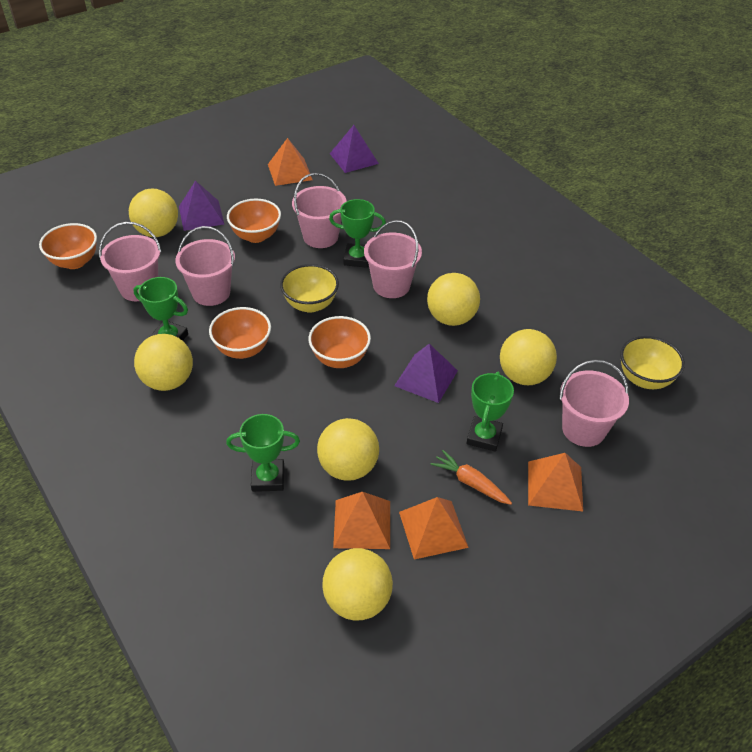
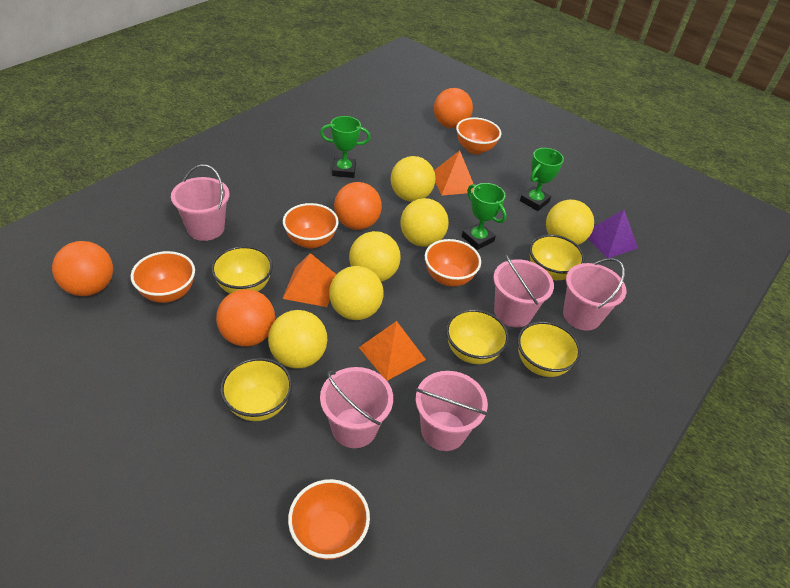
green trophy: 4 -> 3
orange ball: 0 -> 4
orange bowl: 4 -> 5
orange carrot: 1 -> 0
orange pyramid: 4 -> 3
purple pyramid: 3 -> 1
yellow bowl: 2 -> 5

